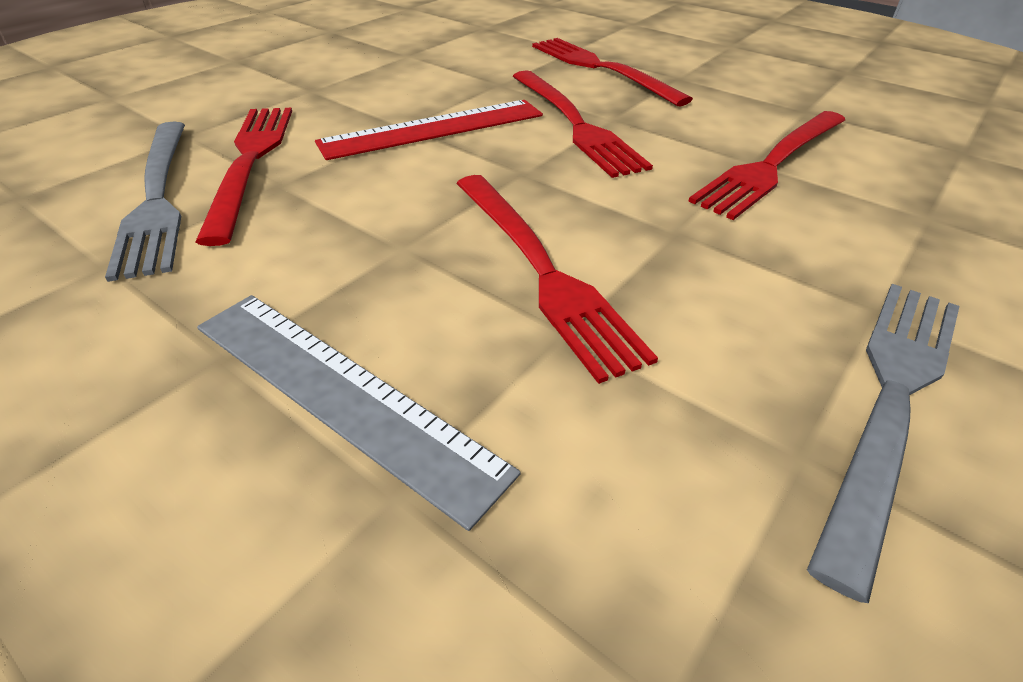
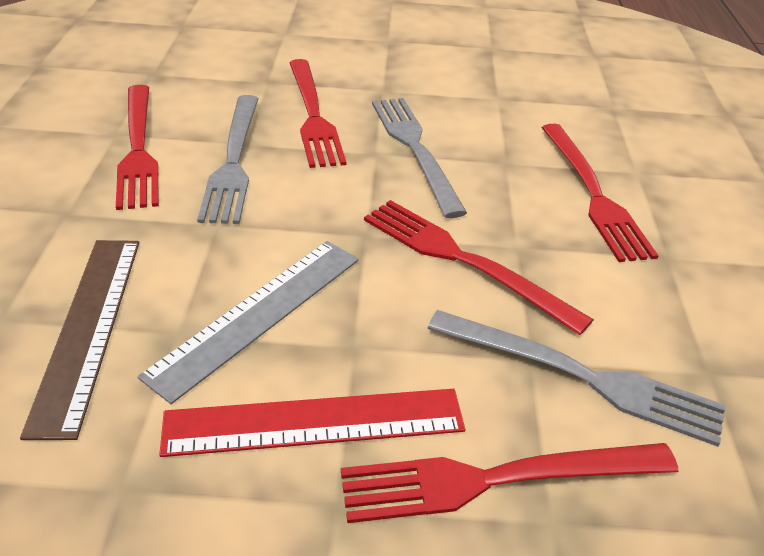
brown ruler: 0 -> 1
grey fork: 2 -> 3

